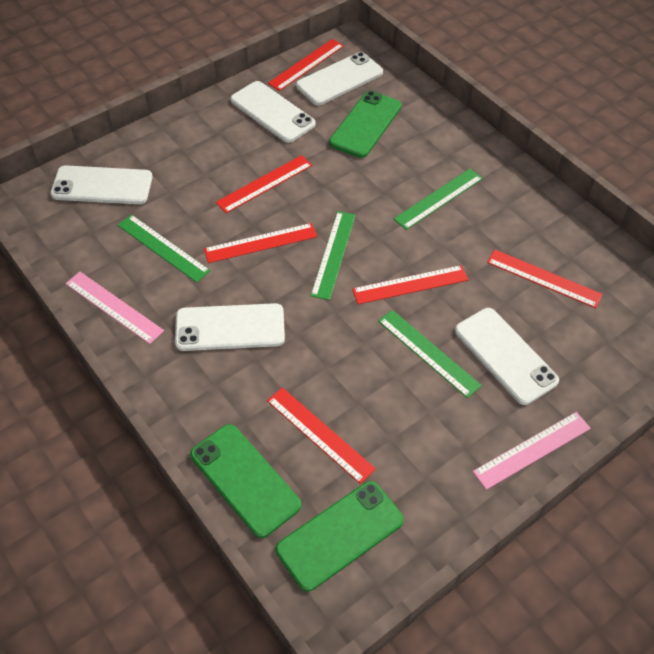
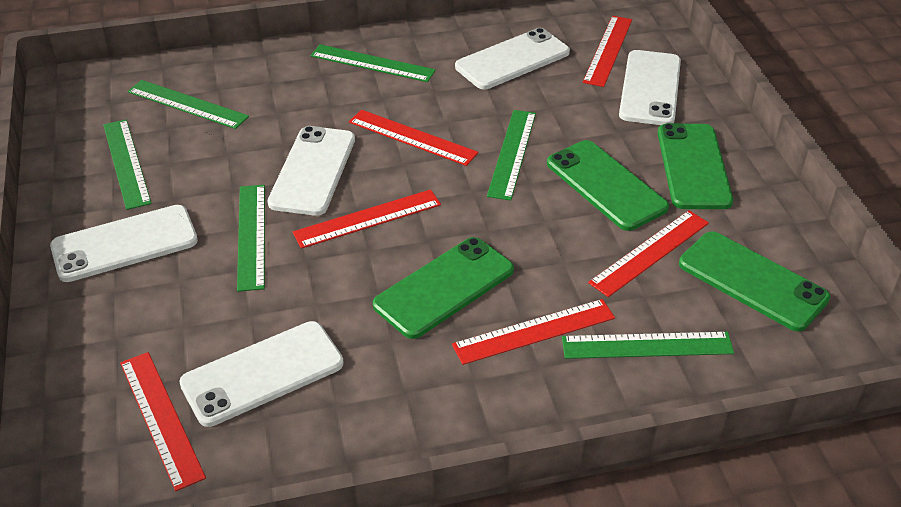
green phone: 3 -> 4
green ruler: 4 -> 6
pink ruler: 2 -> 0

